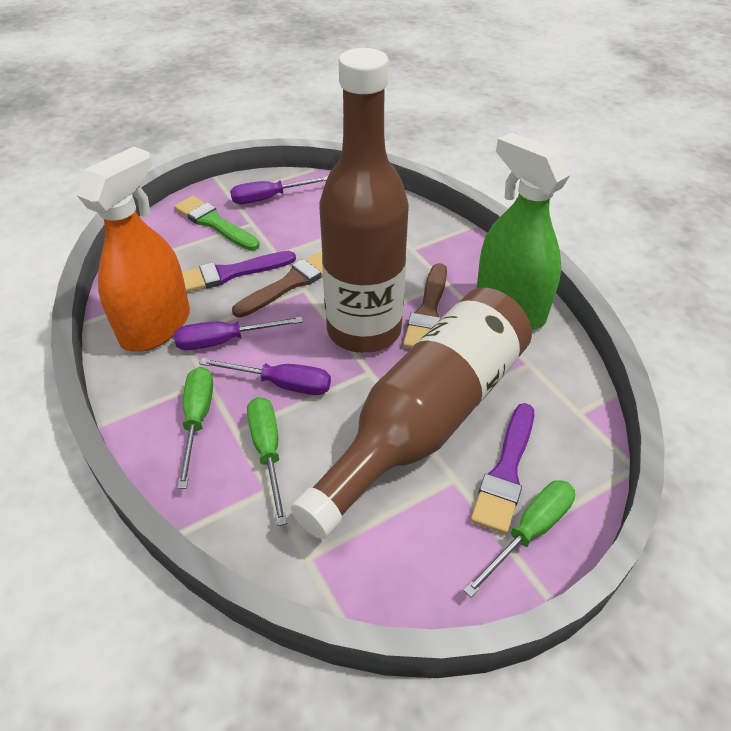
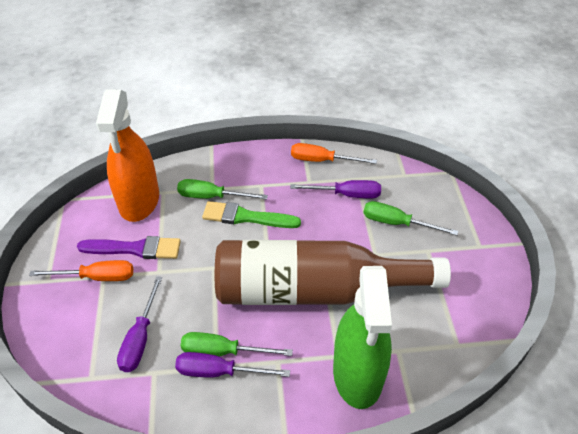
brown bottle: 2 -> 1
brown brush: 2 -> 0
orange screwdriver: 0 -> 2
purple brush: 2 -> 1

